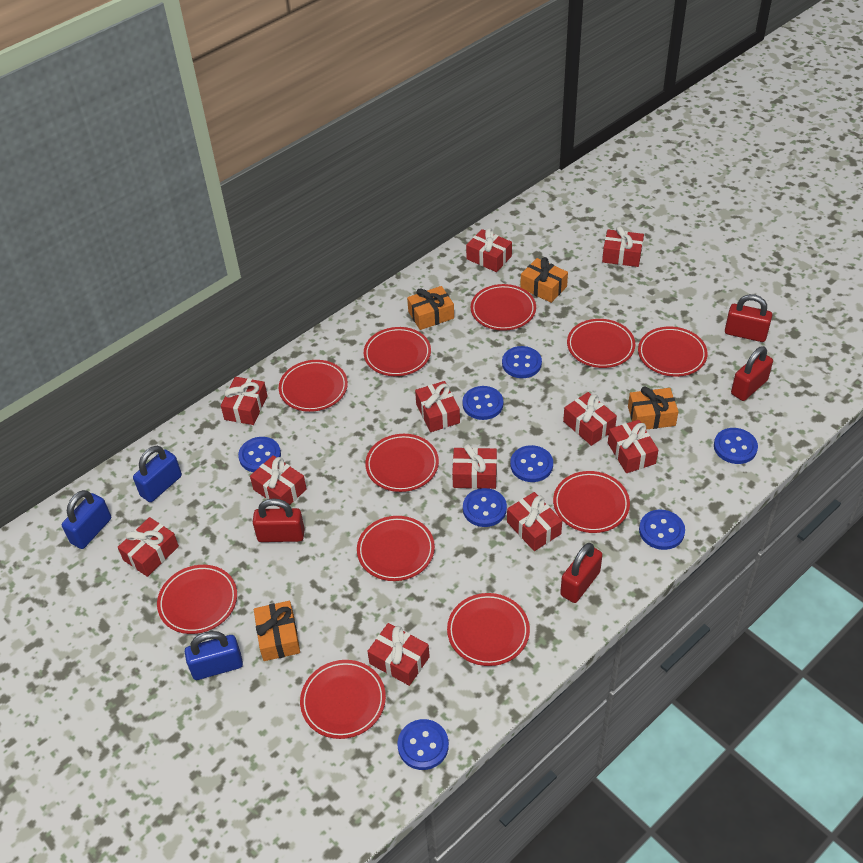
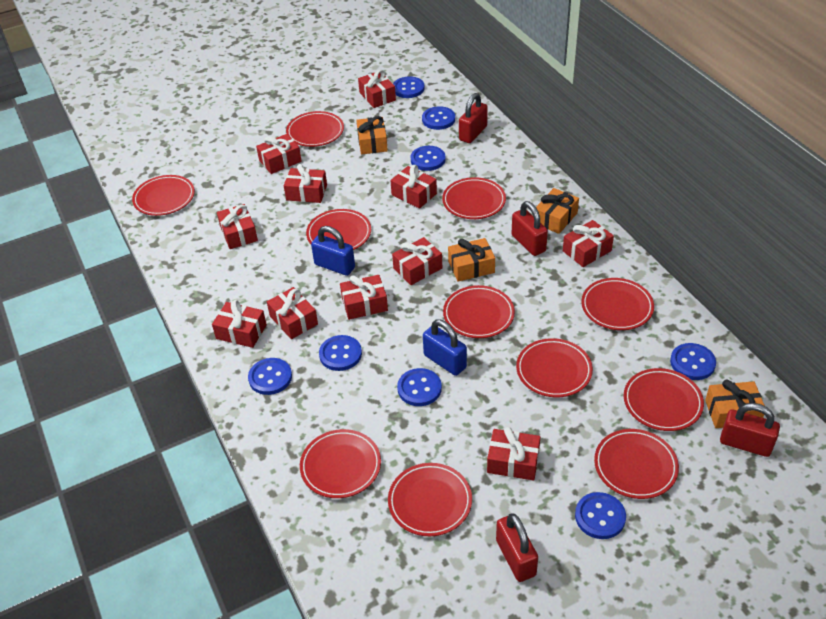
blue padlock: 3 -> 2

